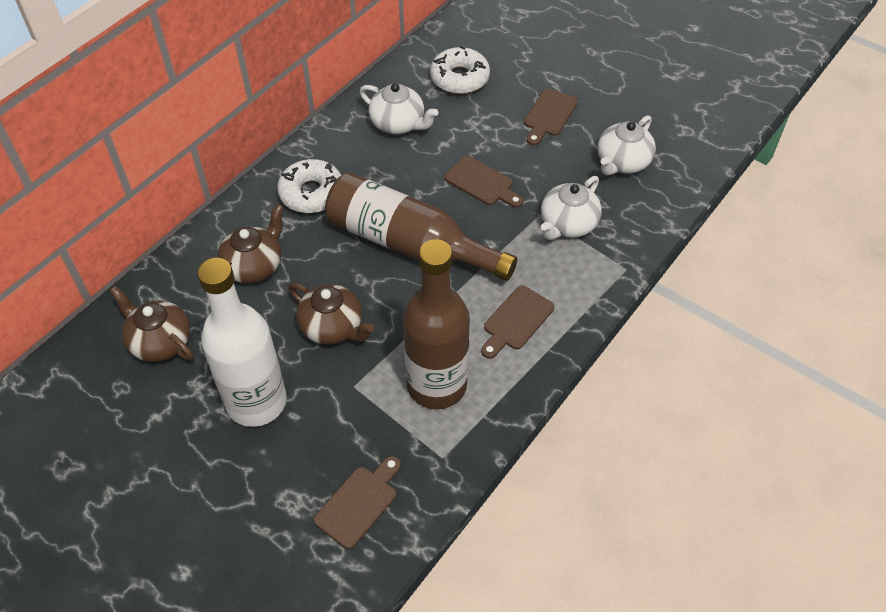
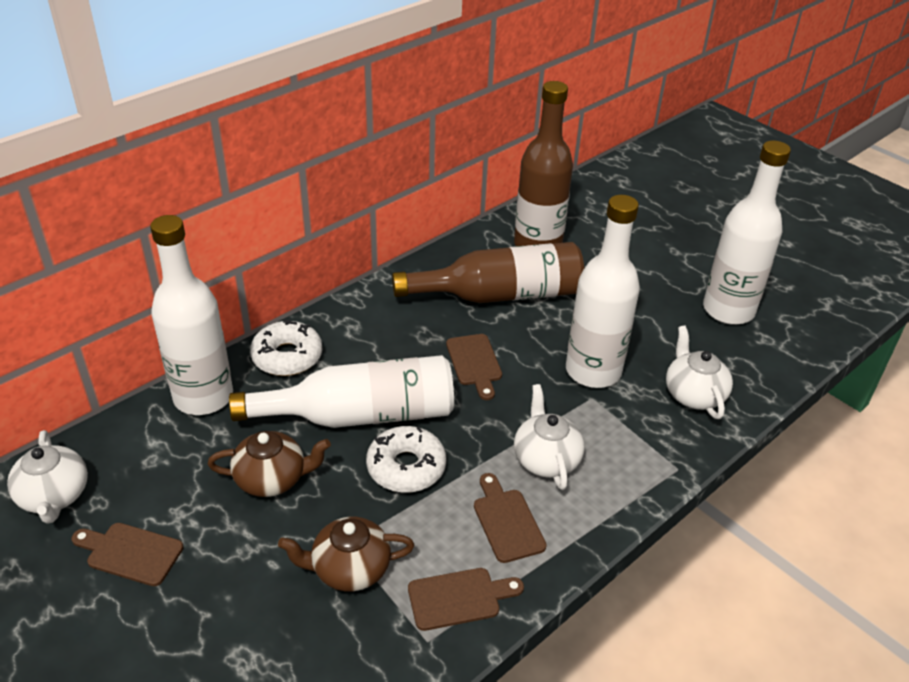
brown teapot: 3 -> 2
white bottle: 1 -> 4

